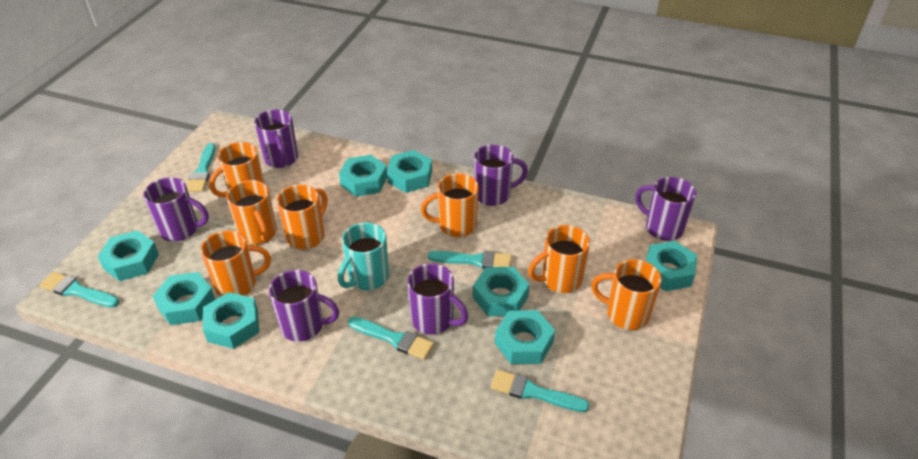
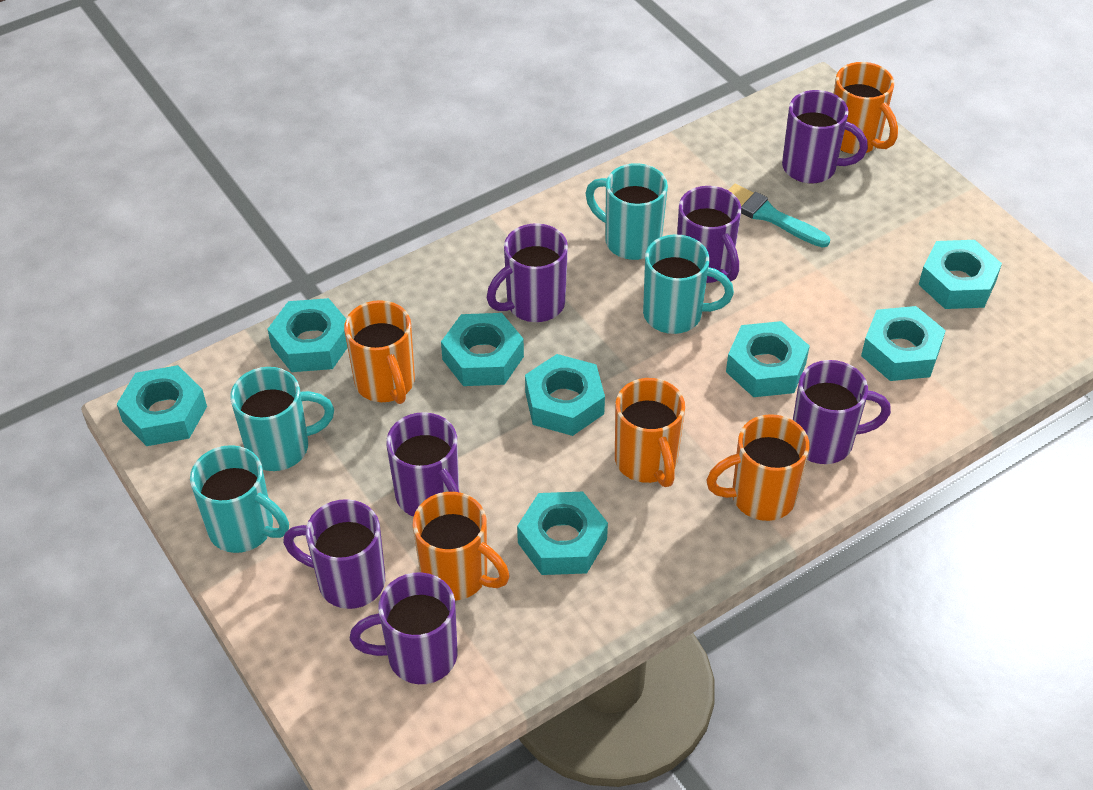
orange mug: 7 -> 5
purple mug: 6 -> 7
turquoise brush: 5 -> 1
turquoise mug: 1 -> 4

